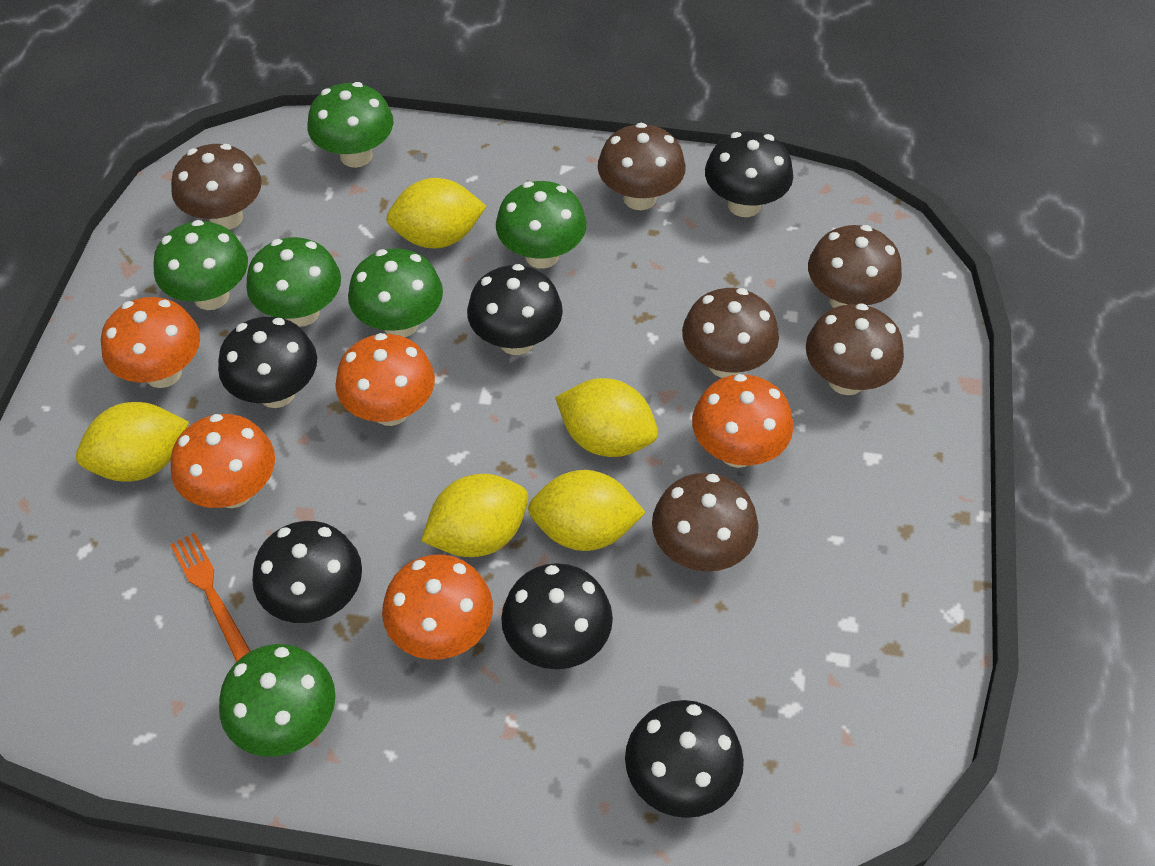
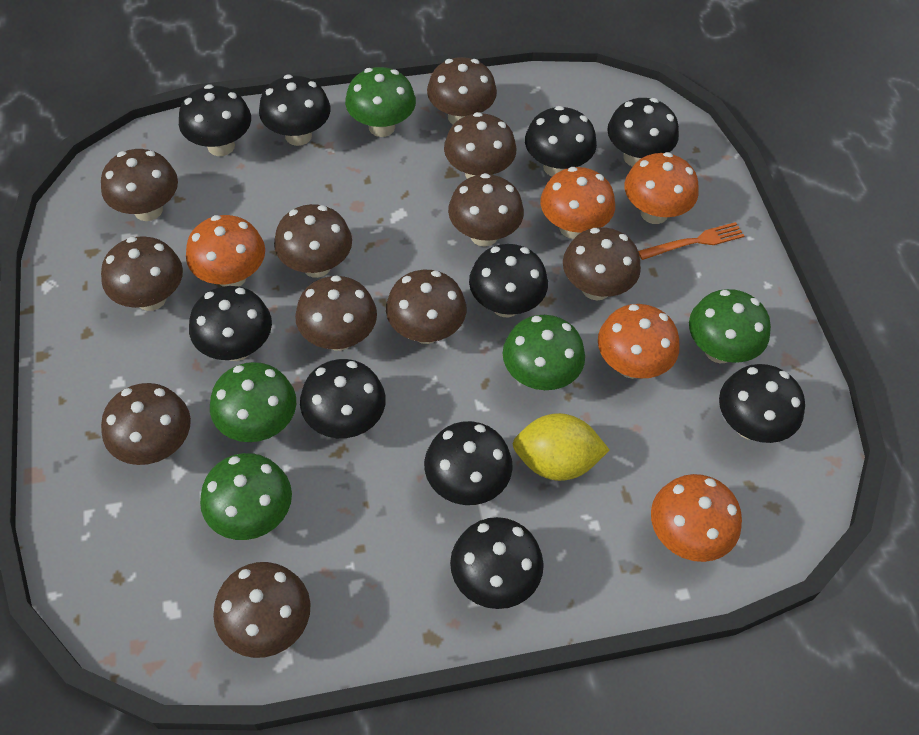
black mushroom: 6 -> 10
brown mushroom: 6 -> 11
green mushroom: 6 -> 5
yellow lemon: 5 -> 1

